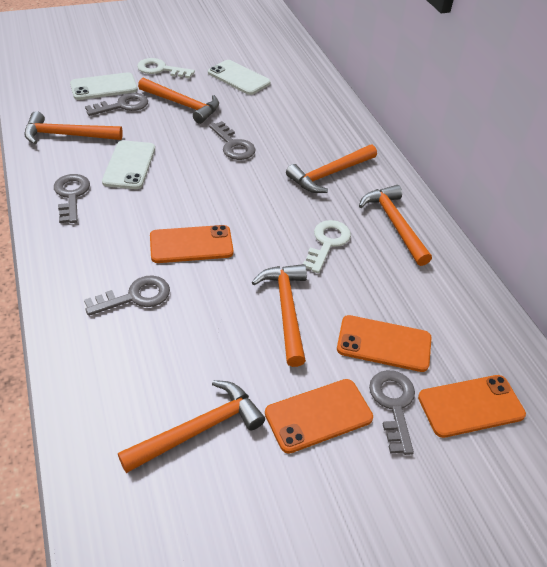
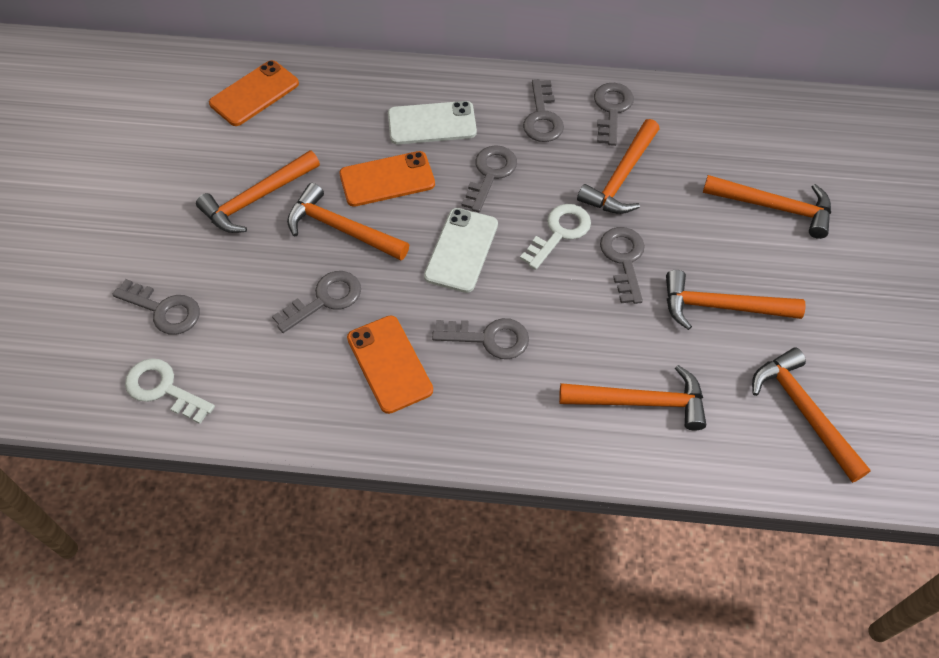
grey key: 5 -> 7
orange hammer: 6 -> 7
orange phone: 4 -> 3
white phone: 3 -> 2

